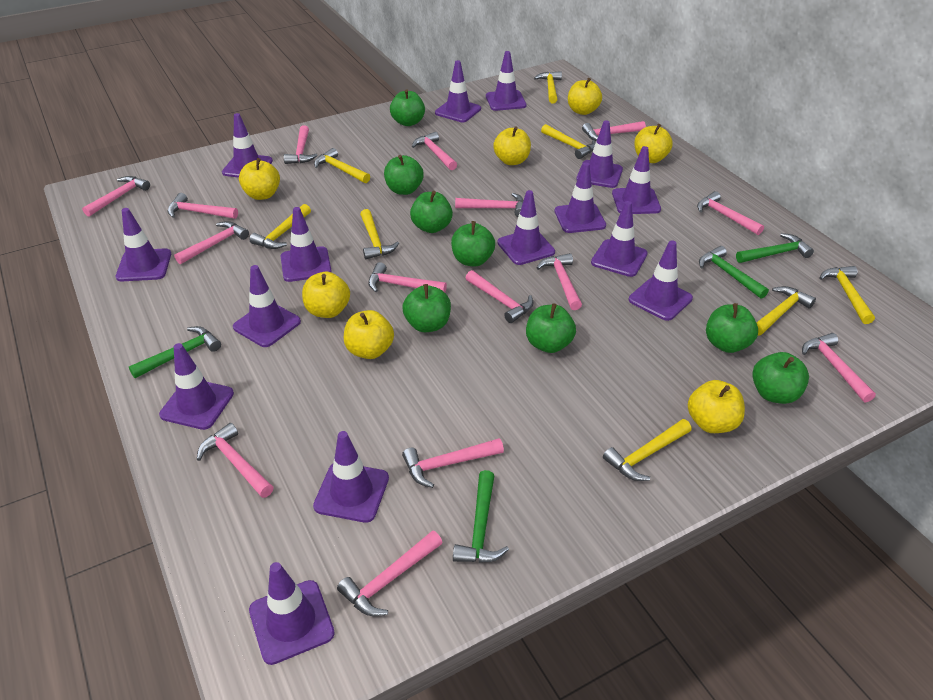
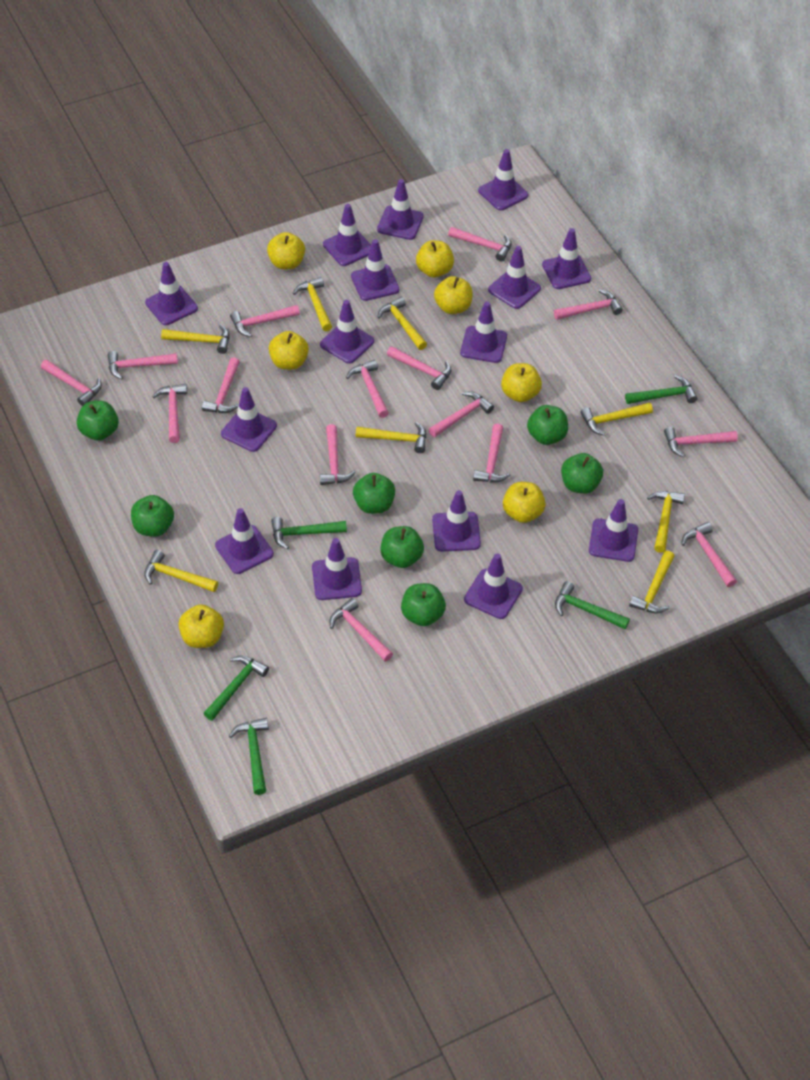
green apple: 8 -> 7
green hammer: 4 -> 5

